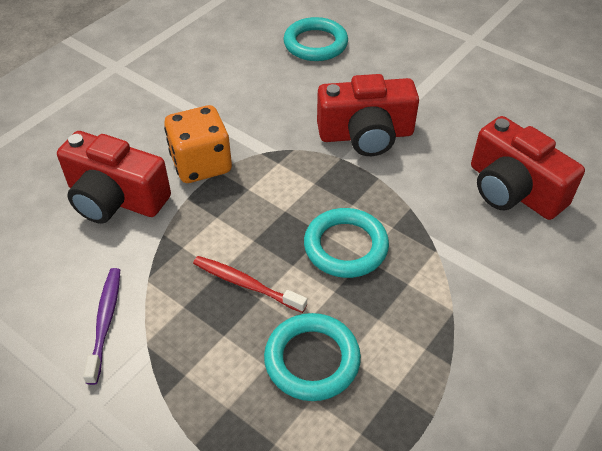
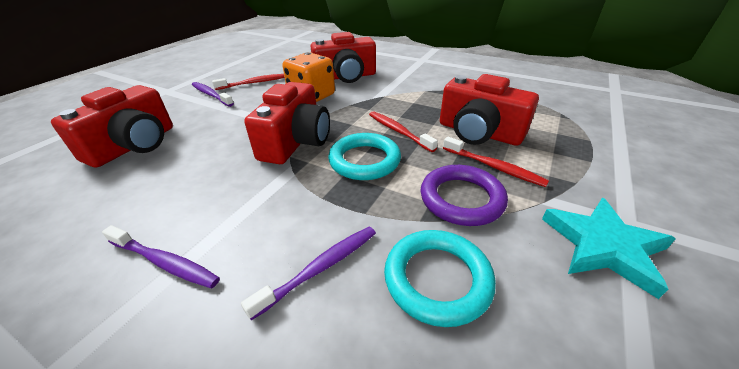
purple ring: 0 -> 1
purple toothbrush: 1 -> 3
red camera: 3 -> 4
red toothbrush: 1 -> 3
turquoise ring: 3 -> 2
turquoise star: 0 -> 1

